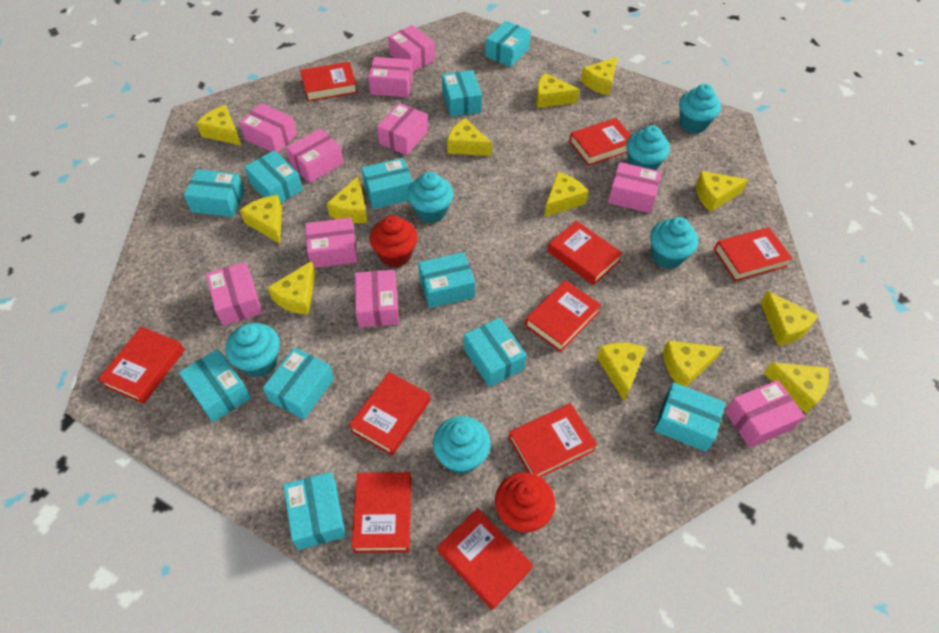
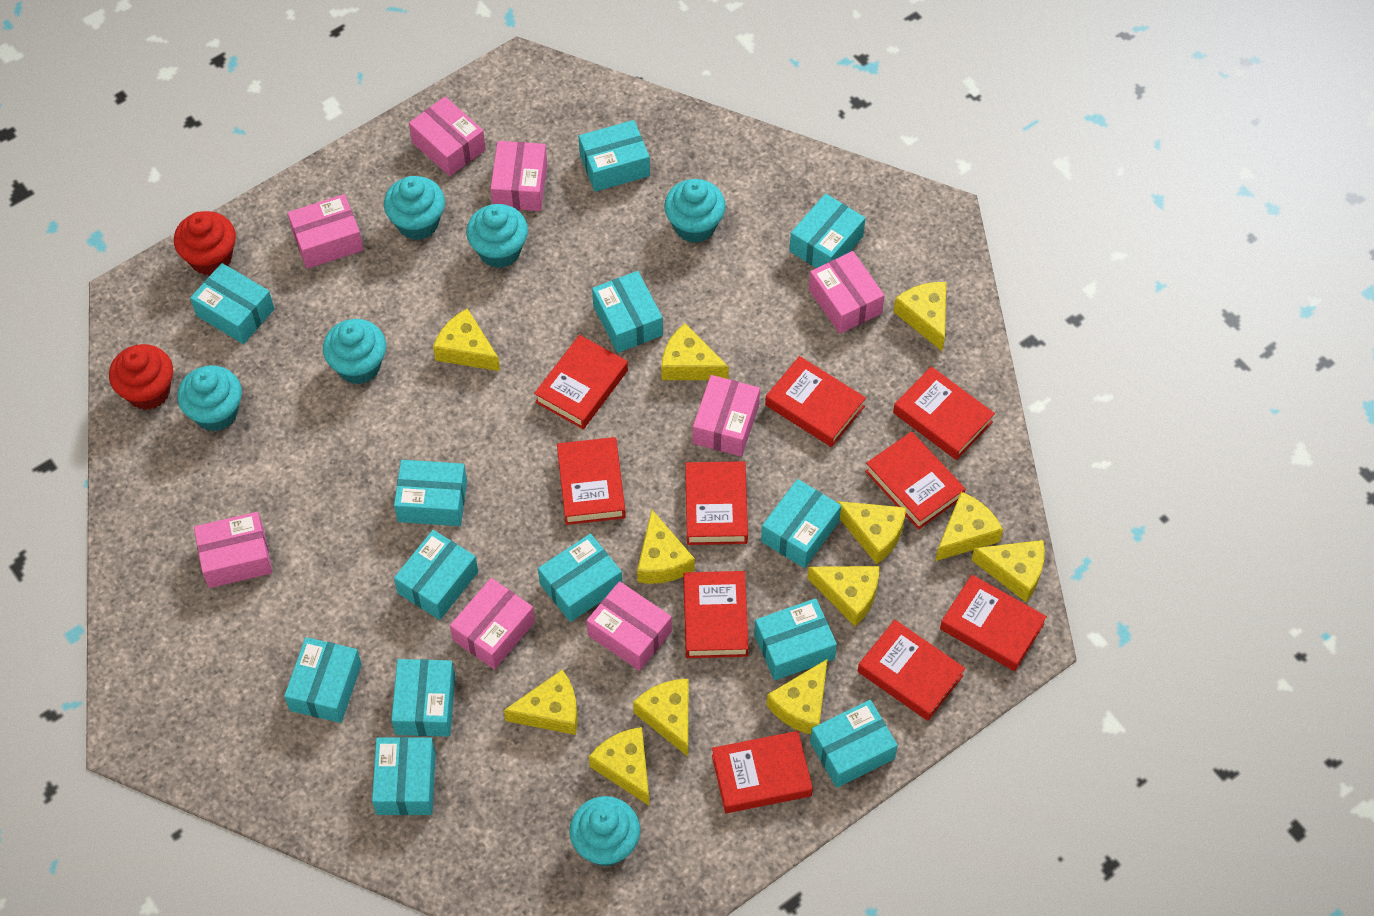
pink box: 10 -> 8
turquoise box: 11 -> 13
yellow cheese: 13 -> 12

